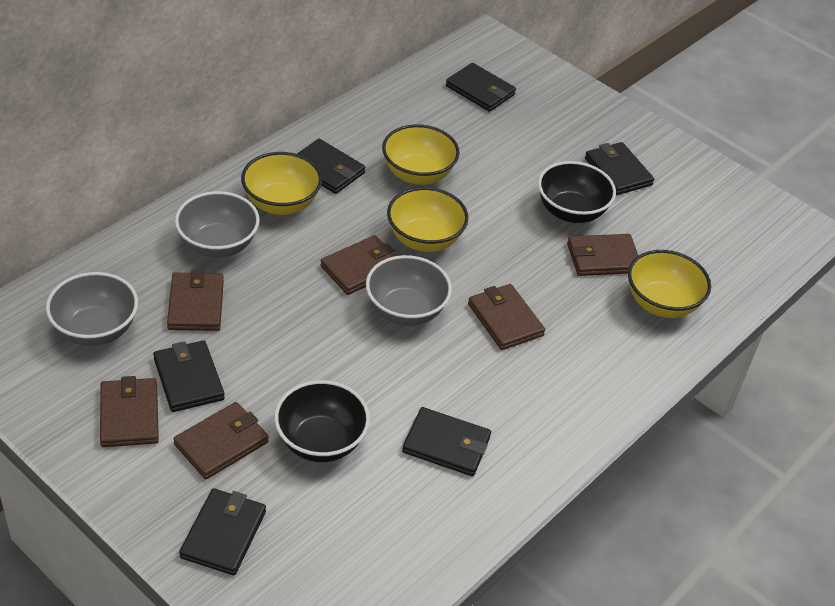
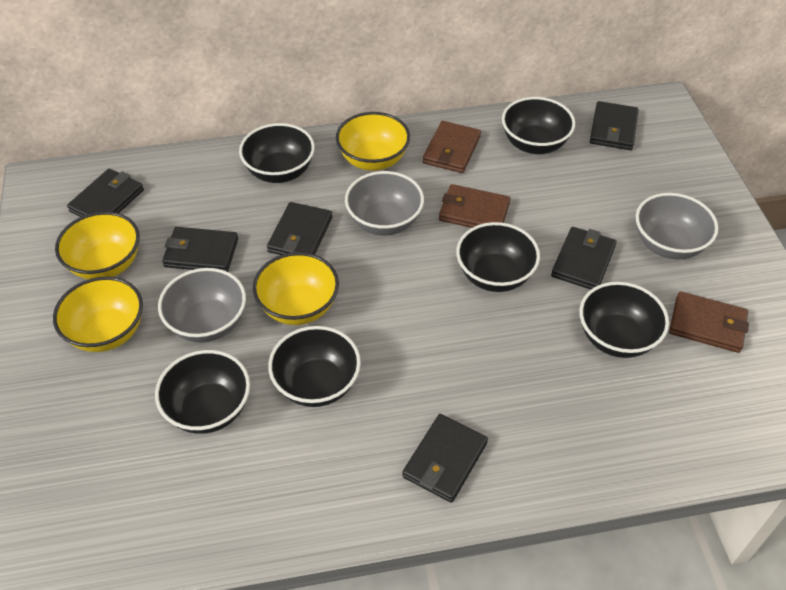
black bowl: 2 -> 6
brown wallet: 6 -> 3

